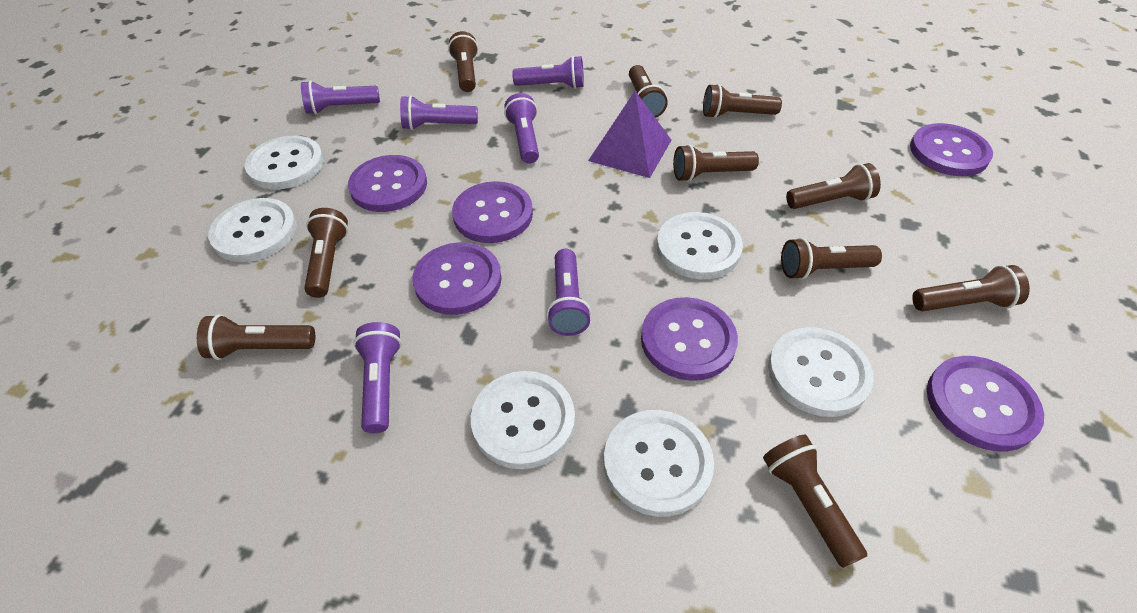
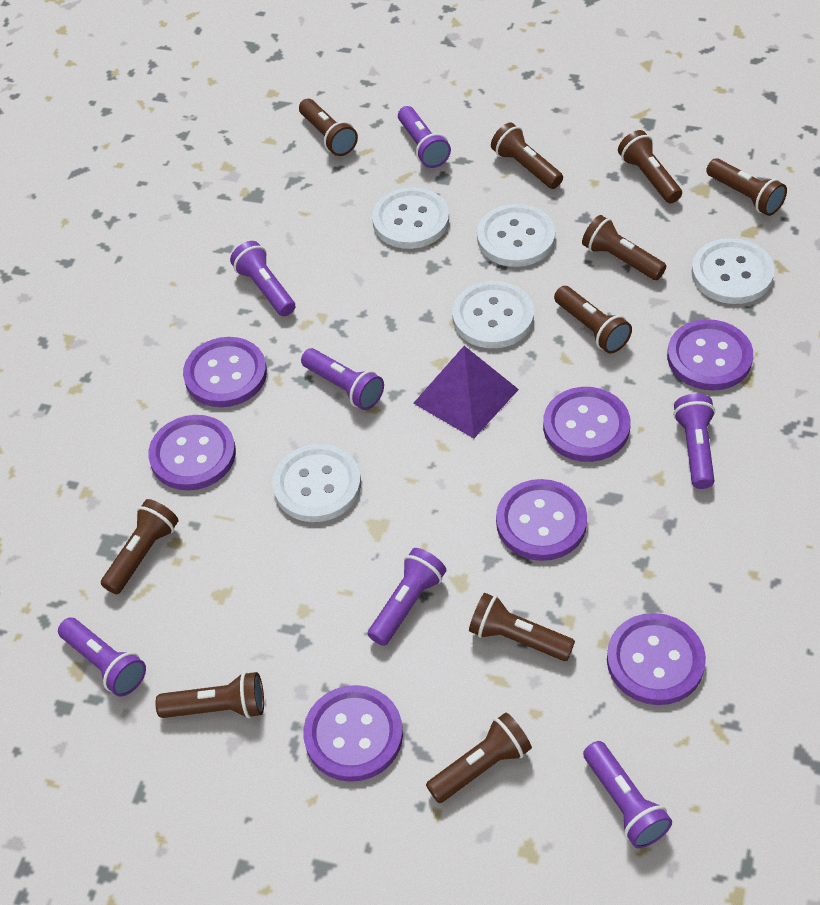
purple button: 6 -> 7
purple flashlight: 6 -> 7
white button: 6 -> 5

